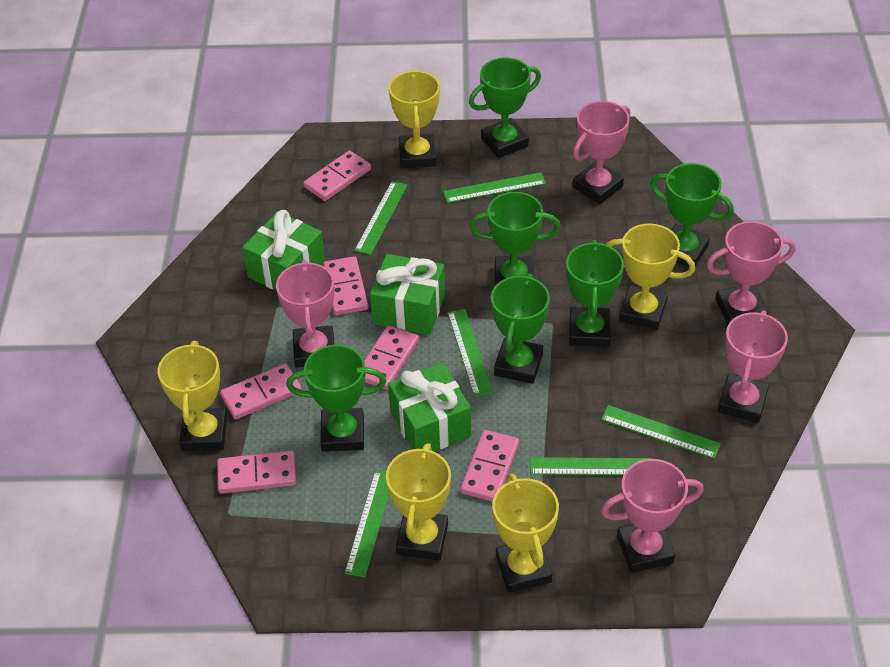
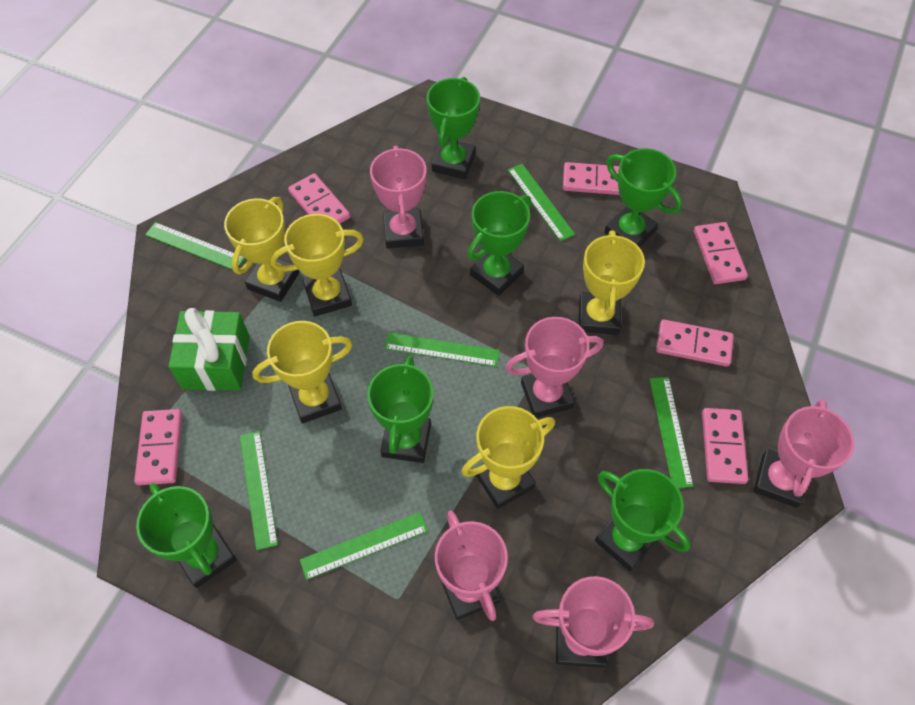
green gift: 3 -> 1

